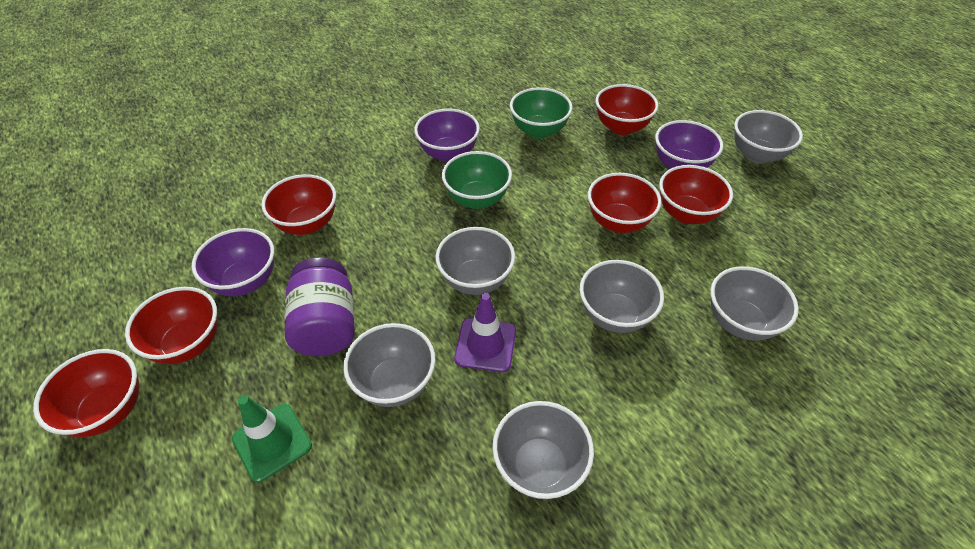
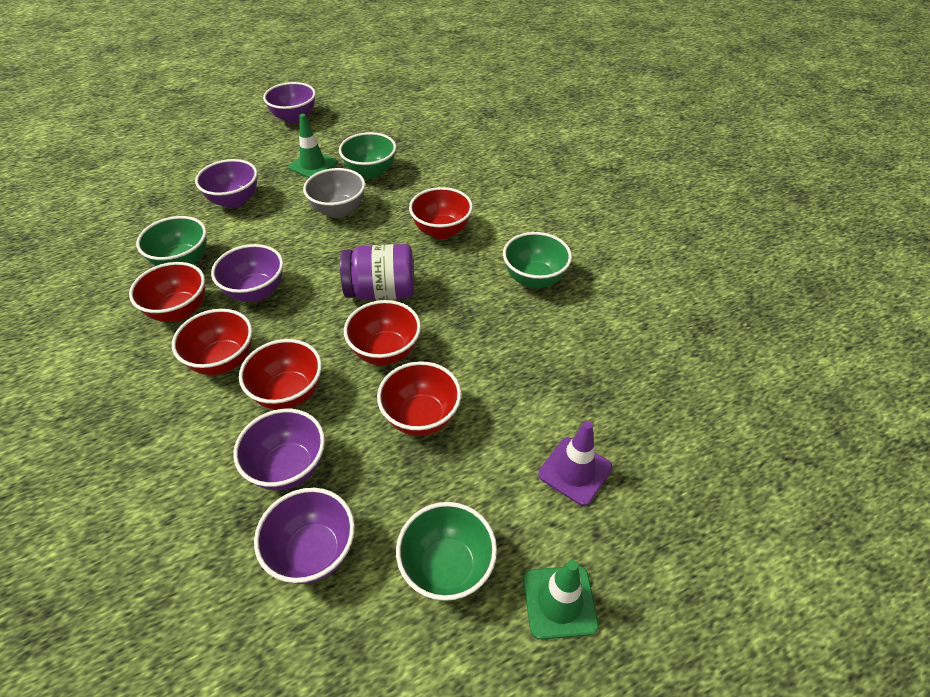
green bowl: 2 -> 4
green traffic cone: 1 -> 2
grey bowl: 6 -> 1
purple bowl: 3 -> 5

